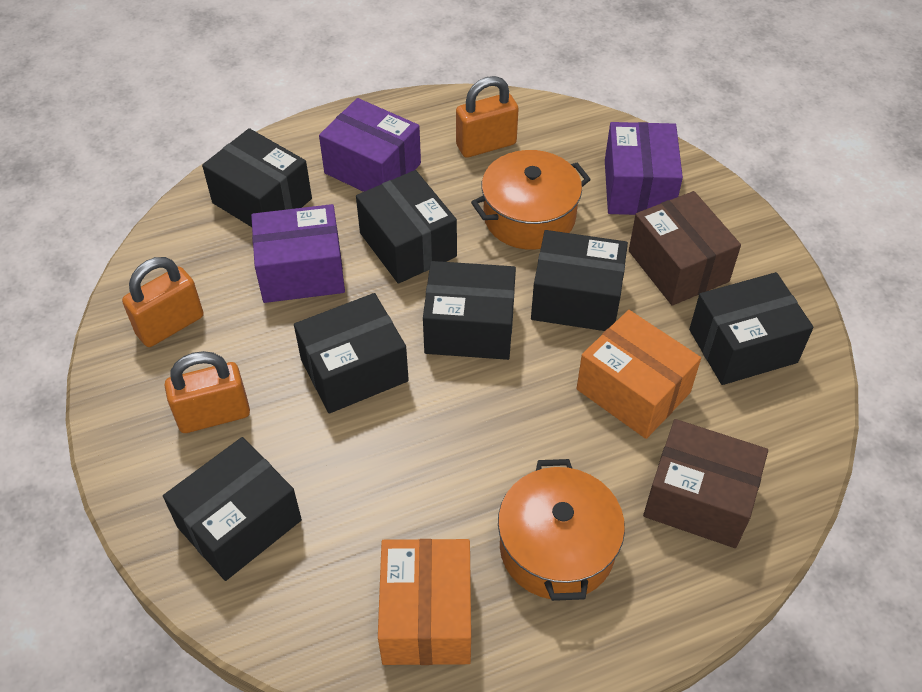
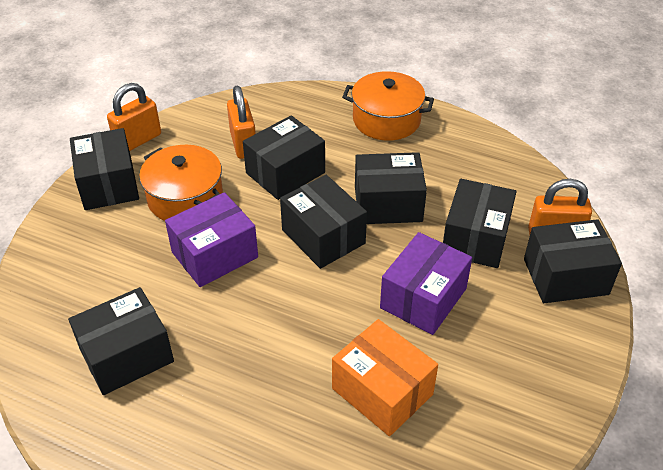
brown box: 2 -> 0
orange box: 2 -> 1
purple box: 3 -> 2

